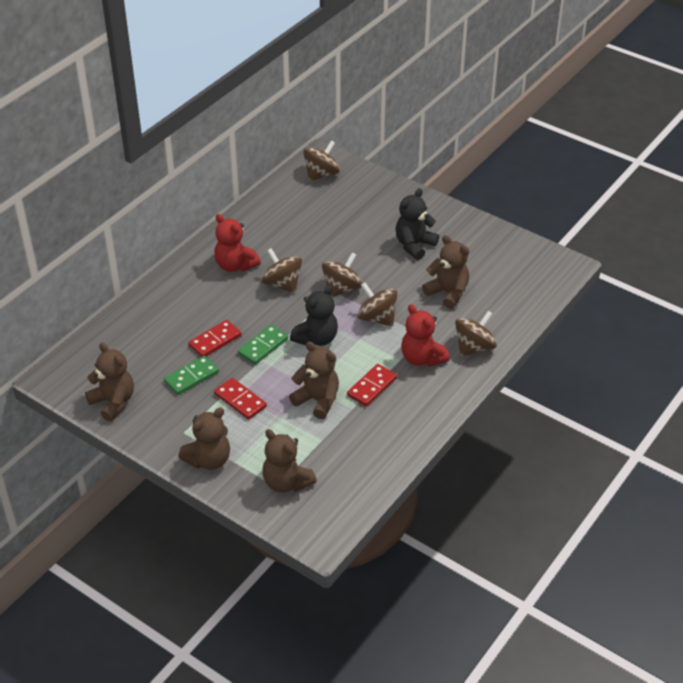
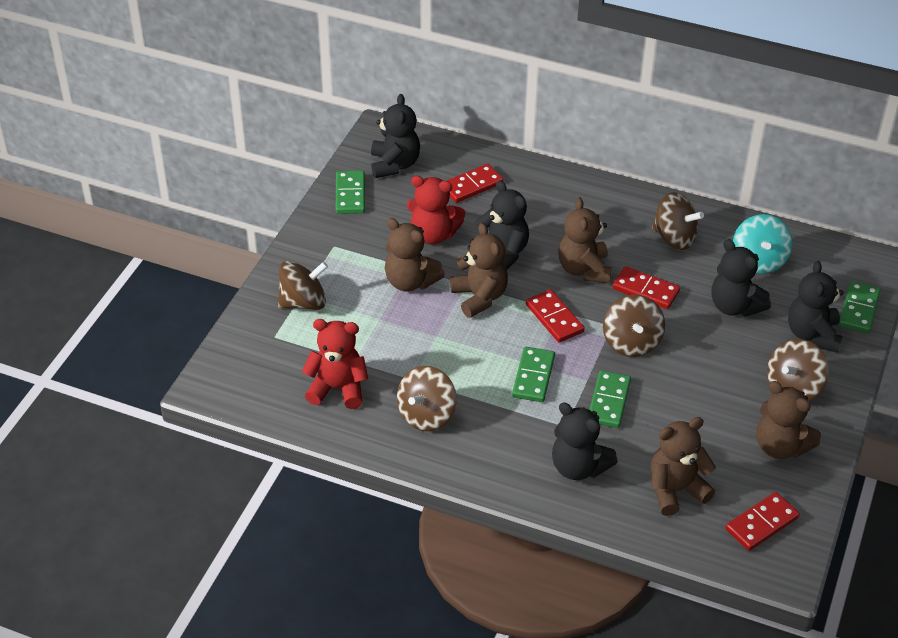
black teddy bear: 2 -> 5
green domino: 2 -> 4
red domino: 3 -> 4
turquoise spinning top: 0 -> 1

